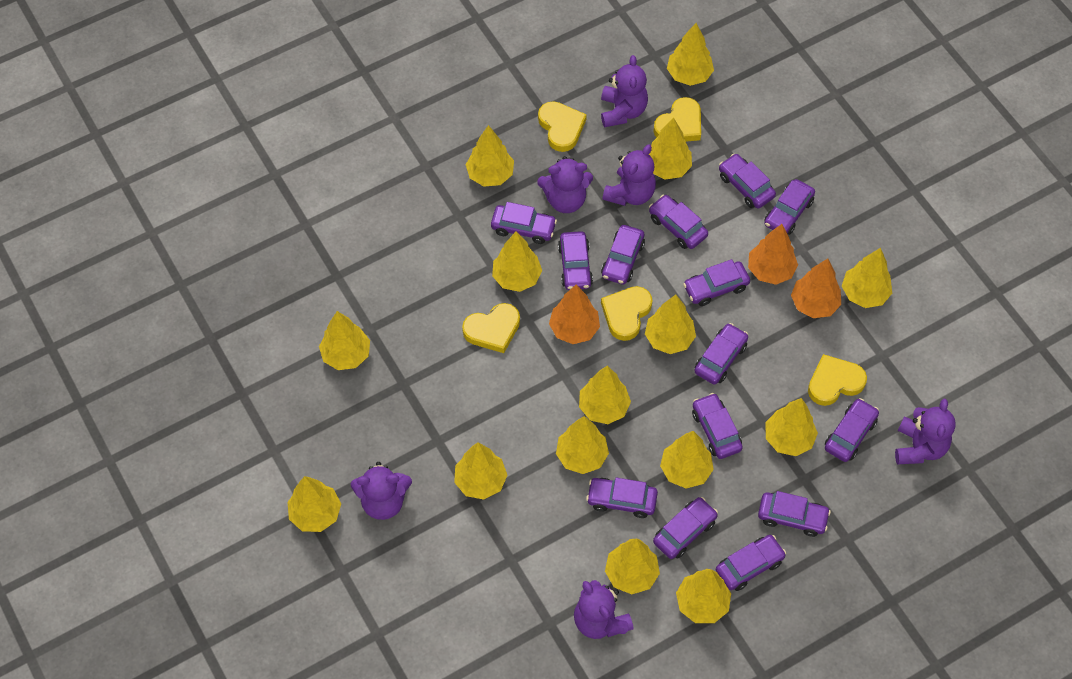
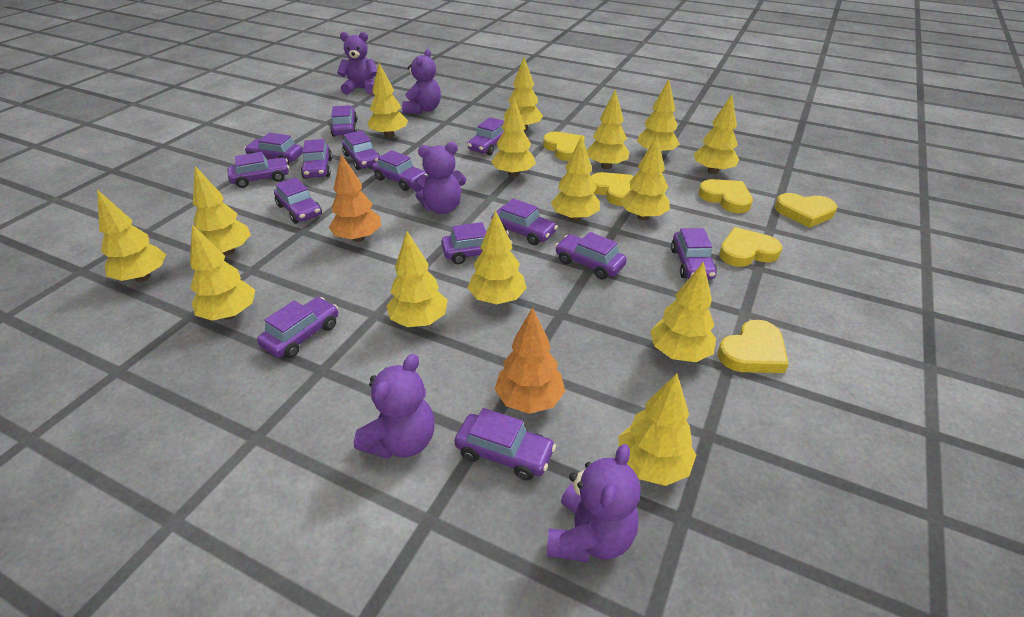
orange tree: 3 -> 2
purple teddy bear: 6 -> 5
yellow heart: 5 -> 6

